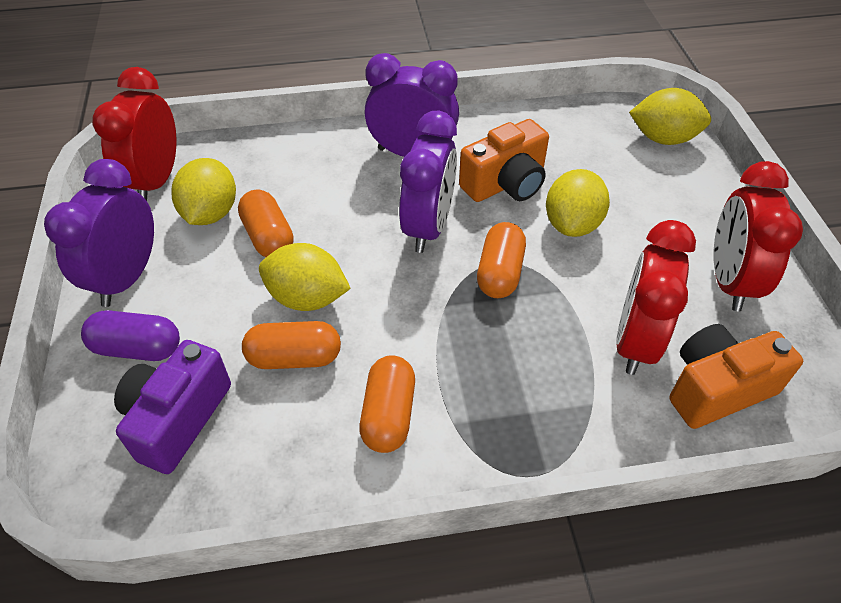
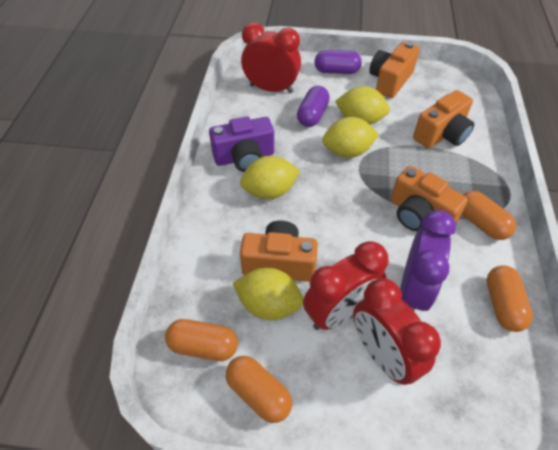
orange camera: 2 -> 4
purple capsule: 1 -> 2
purple clock: 3 -> 1

